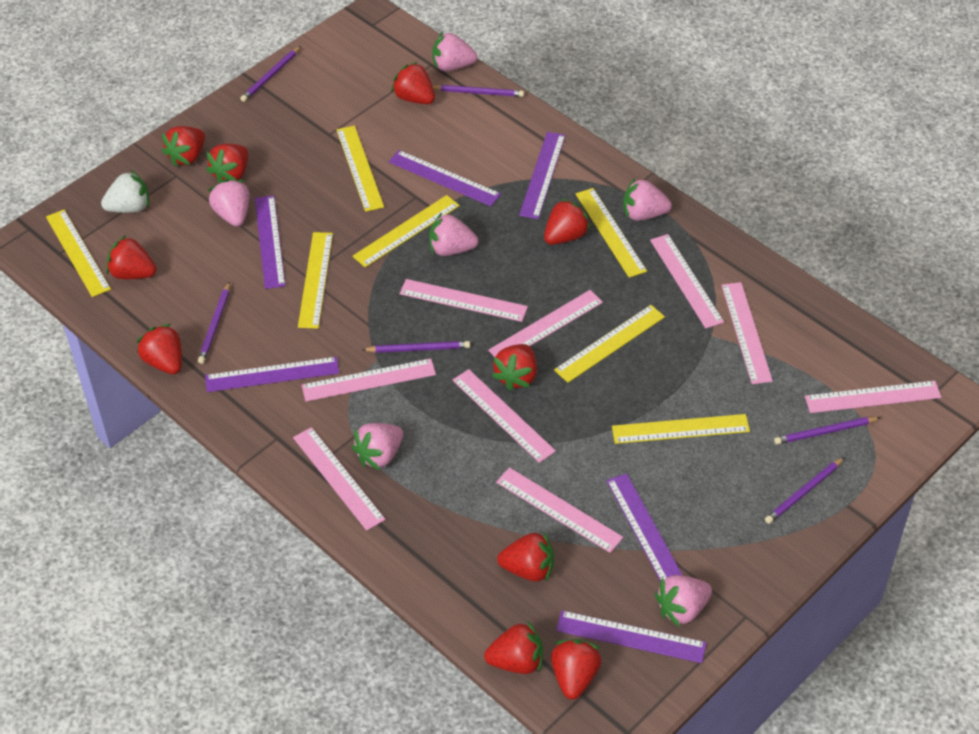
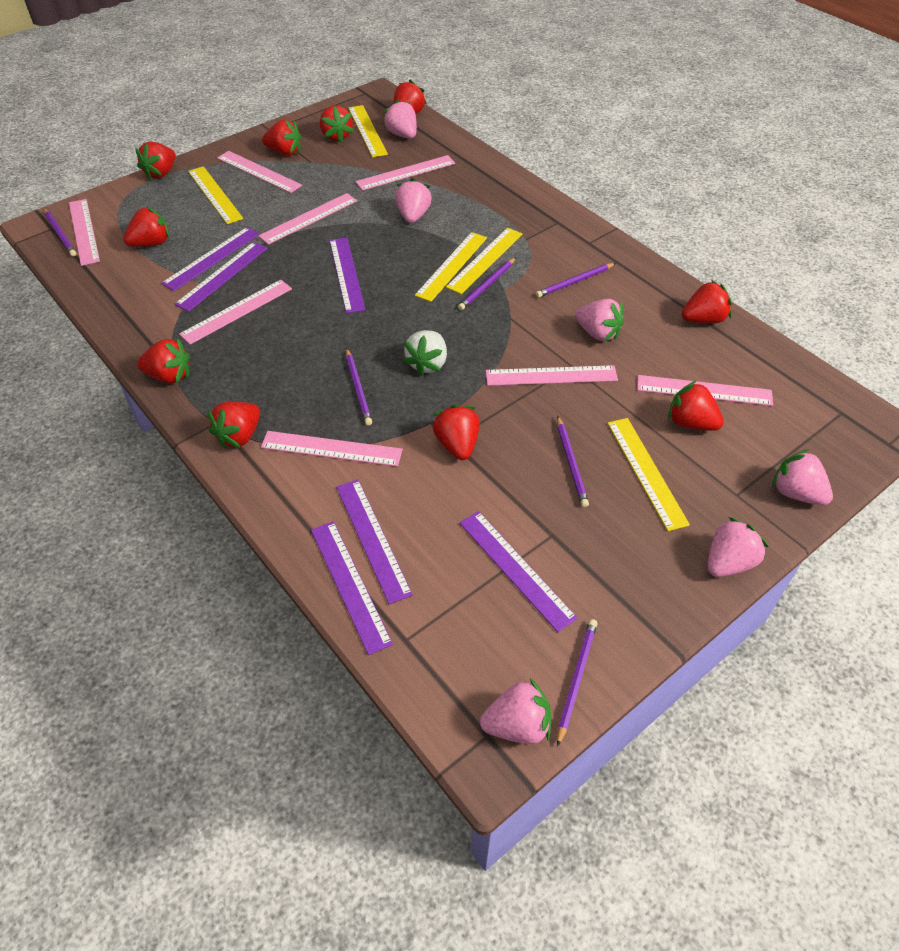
pink ruler: 9 -> 8
yellow ruler: 7 -> 5

